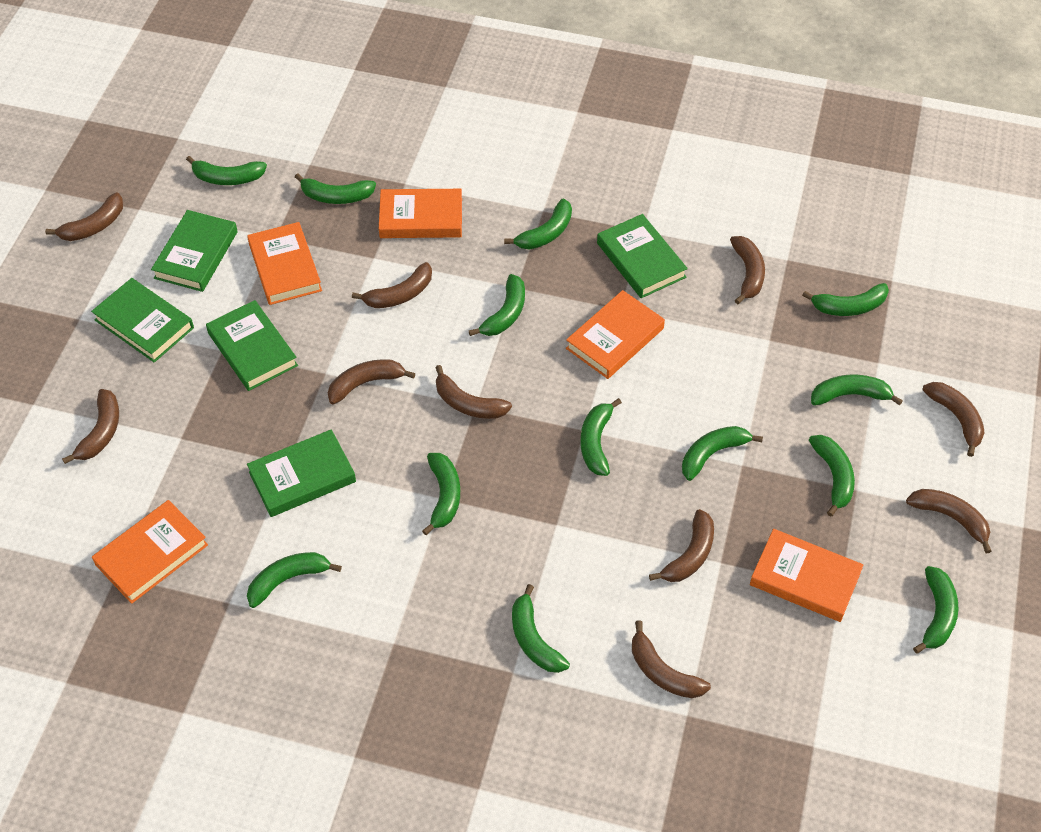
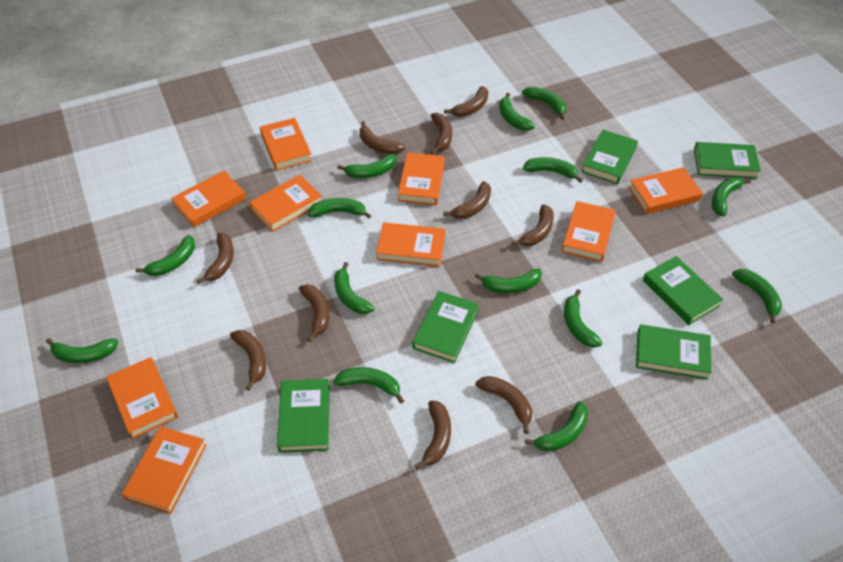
green banana: 13 -> 14
green book: 5 -> 6
orange book: 5 -> 9

